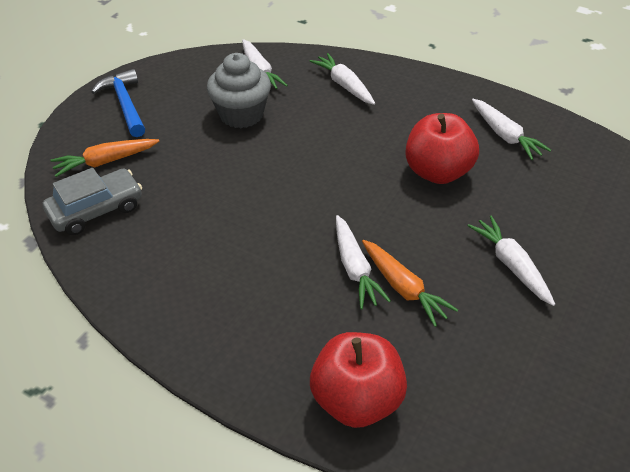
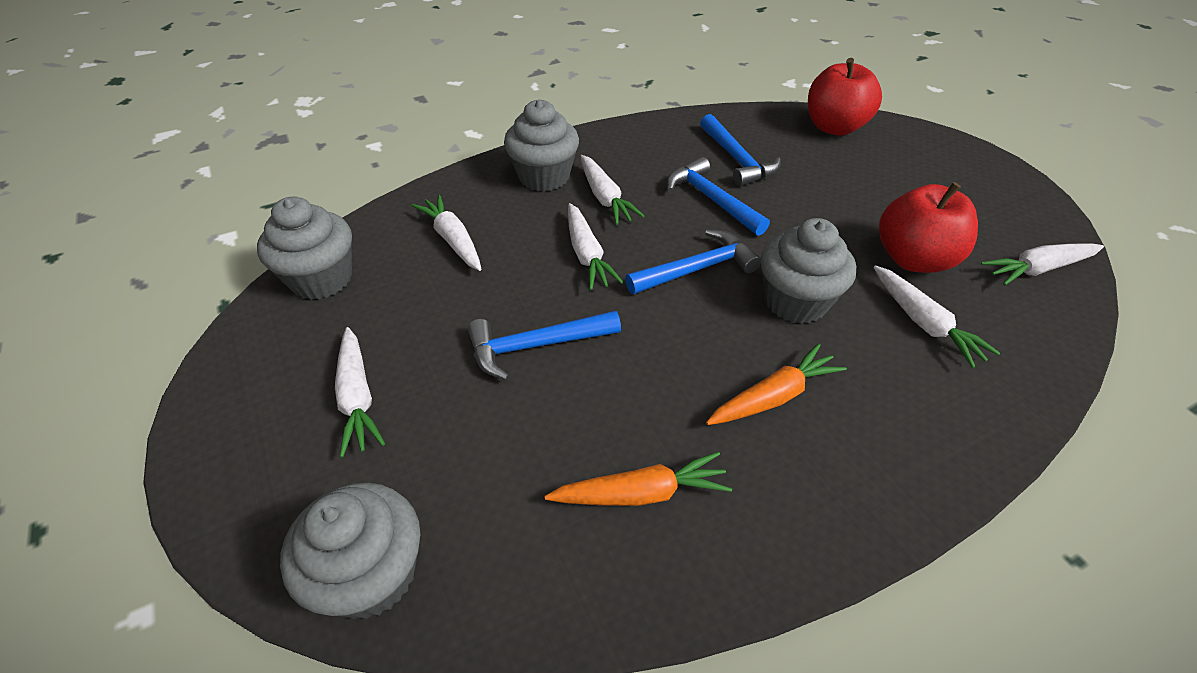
blue hammer: 1 -> 4
grey car: 1 -> 0
grey cupcake: 1 -> 4
white carrot: 5 -> 6

